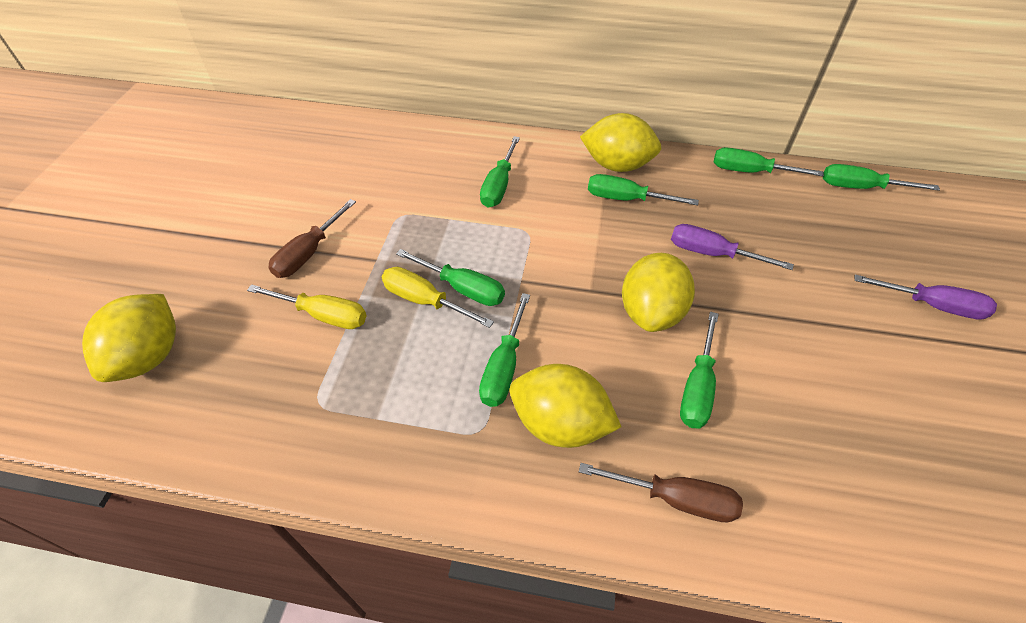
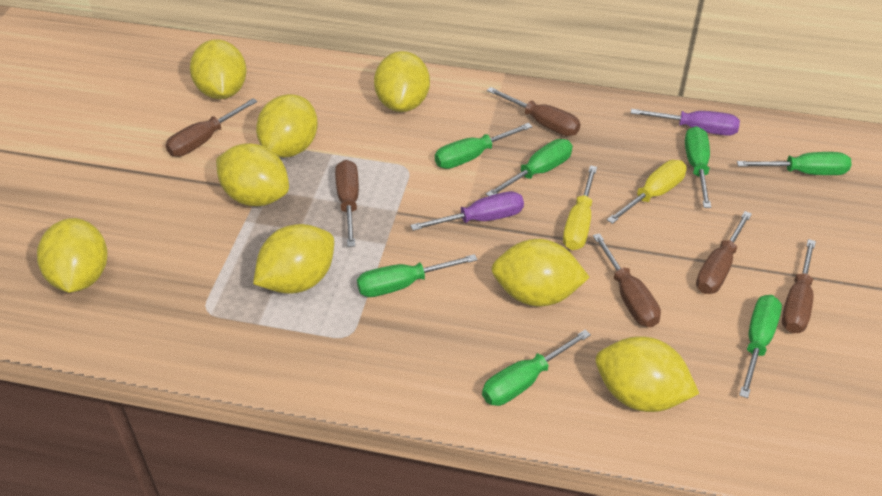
brown screwdriver: 2 -> 6
yellow lemon: 4 -> 8

